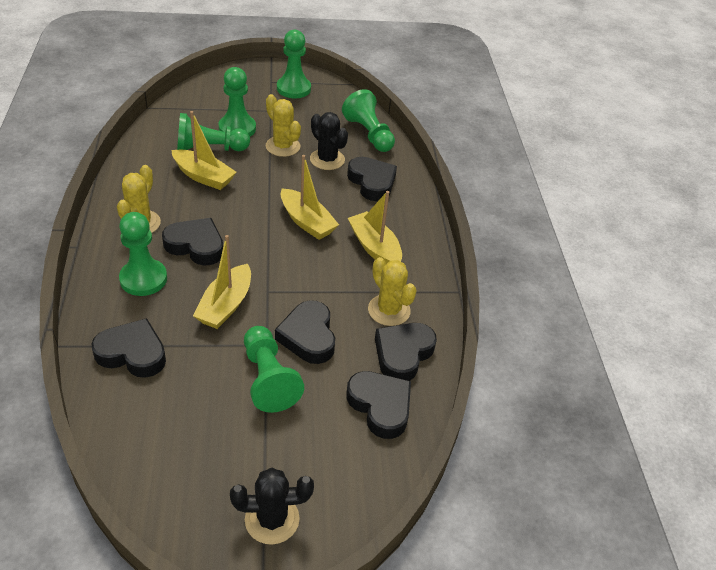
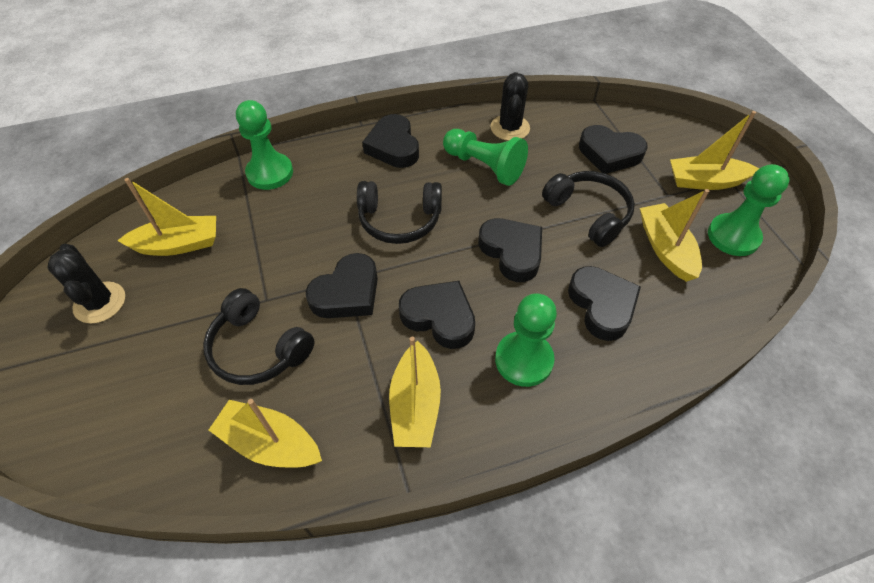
black headphones: 0 -> 3
green pawn: 6 -> 4
yellow boat: 4 -> 5
yellow cactus: 3 -> 0

